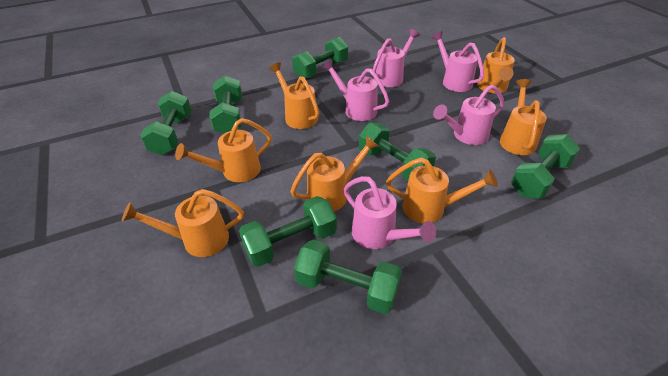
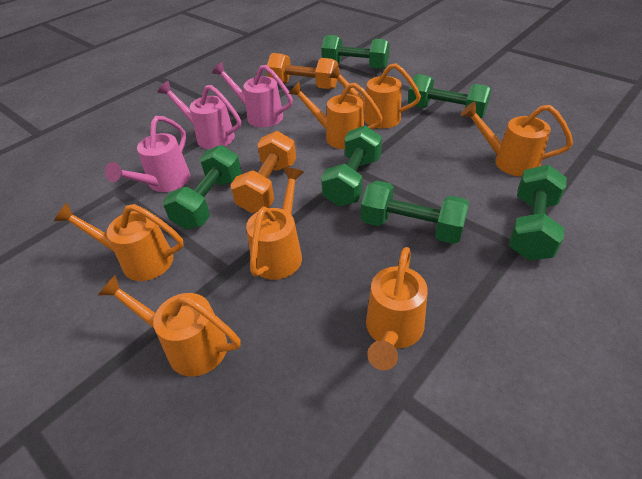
green dumbbell: 7 -> 6
orange dumbbell: 0 -> 2
pink watering can: 5 -> 3

